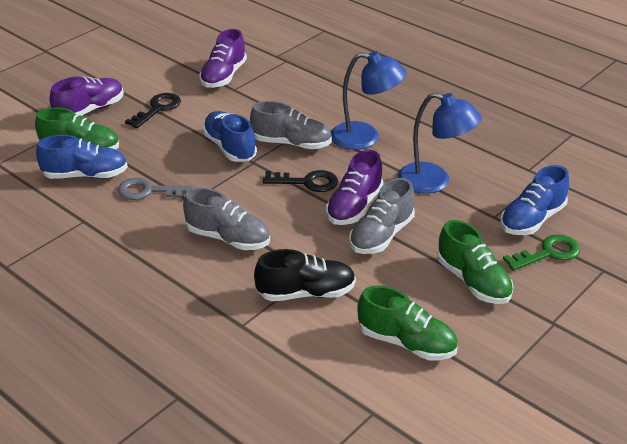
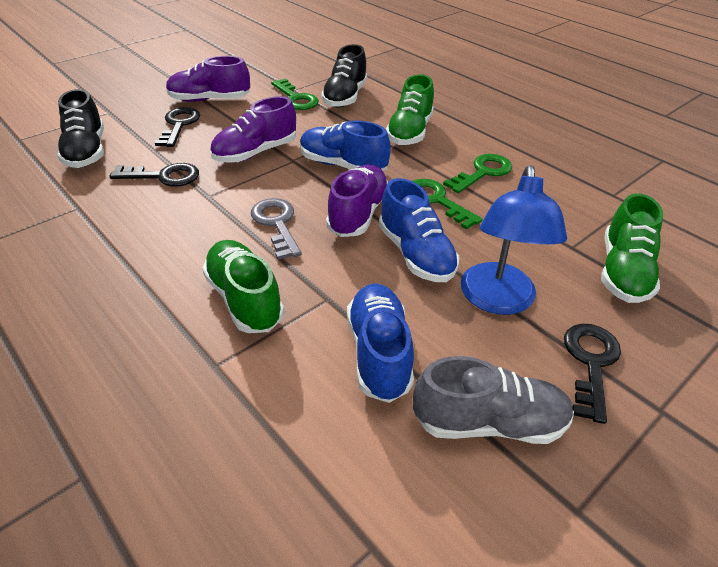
black key: 2 -> 3
black shoe: 1 -> 2
blue lamp: 2 -> 1
green key: 1 -> 3
grey shoe: 3 -> 1

